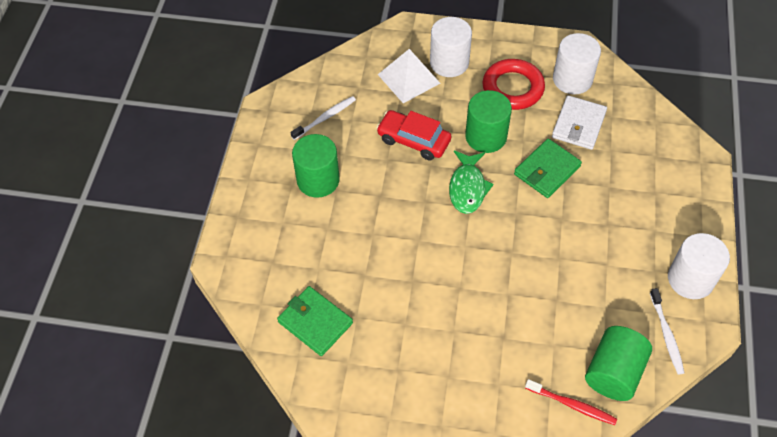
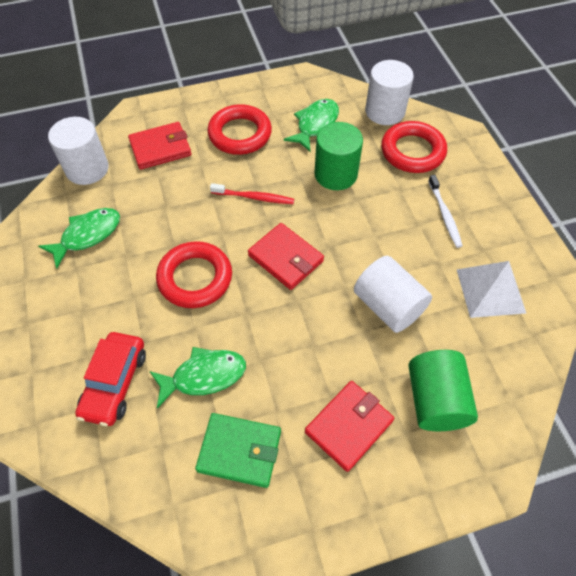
green cylinder: 3 -> 2
green fish: 1 -> 3
green wallet: 2 -> 1
red ring: 1 -> 3
red wallet: 0 -> 3
white toothbrush: 2 -> 1
white wallet: 1 -> 0

